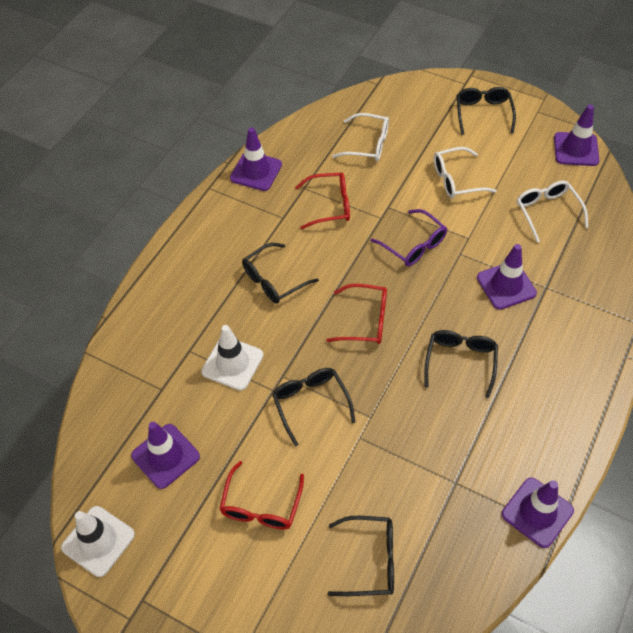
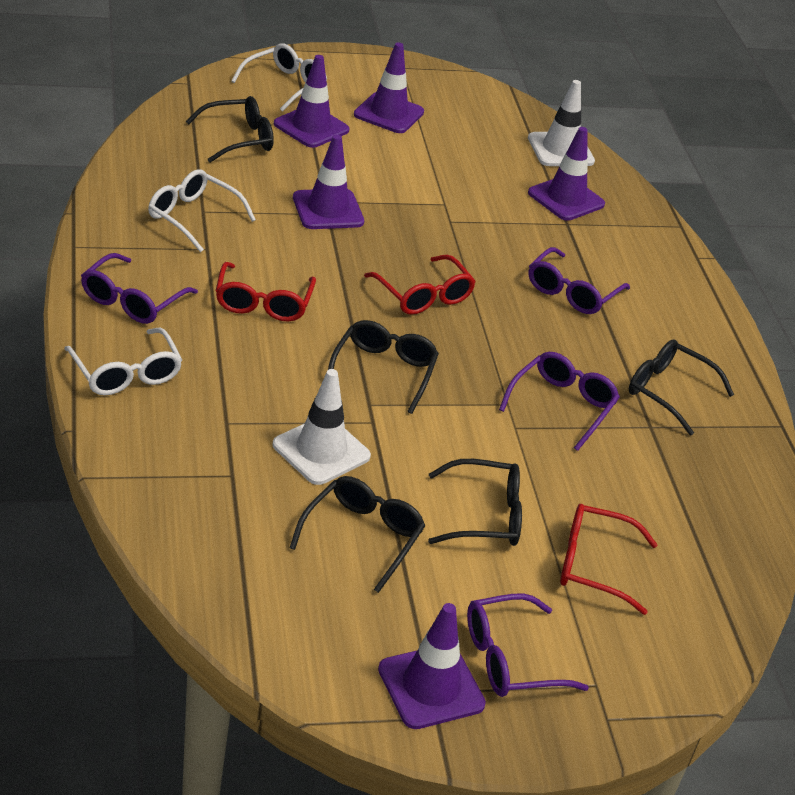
purple glasses: 1 -> 4

